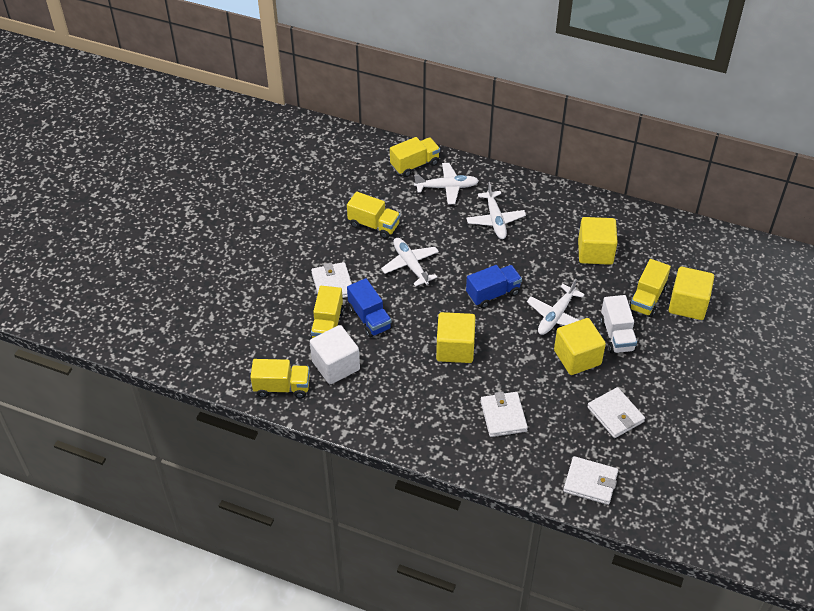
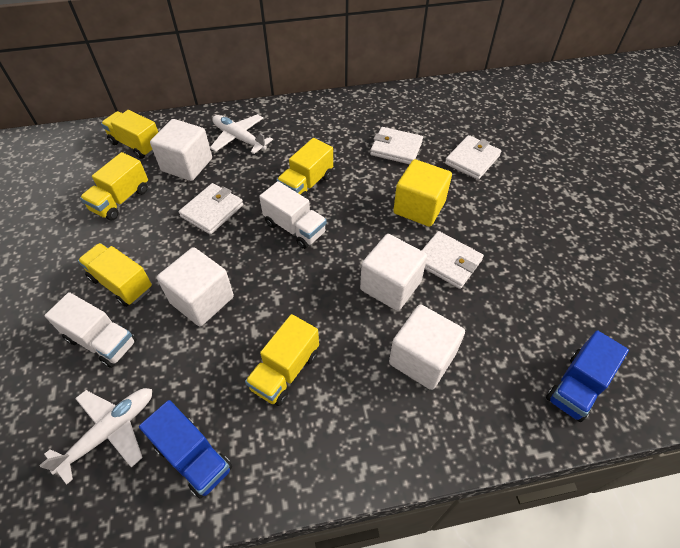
white cube: 1 -> 4
white plane: 4 -> 2
white truck: 1 -> 2
yellow cube: 4 -> 1

